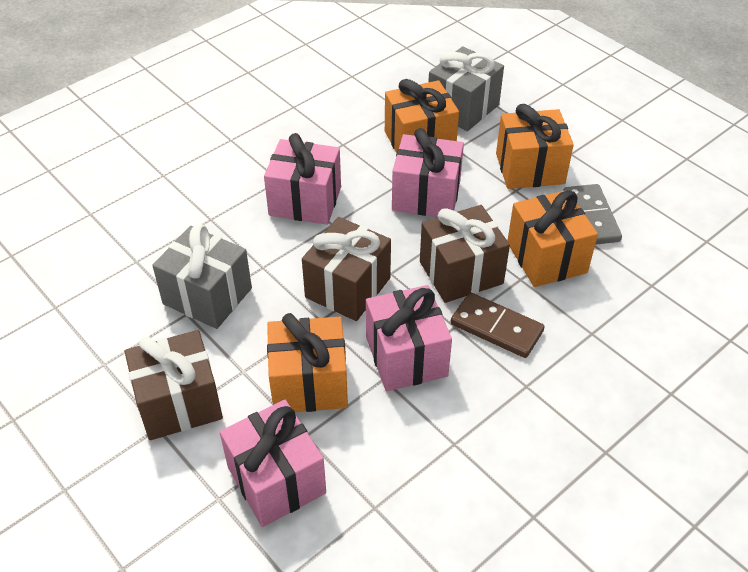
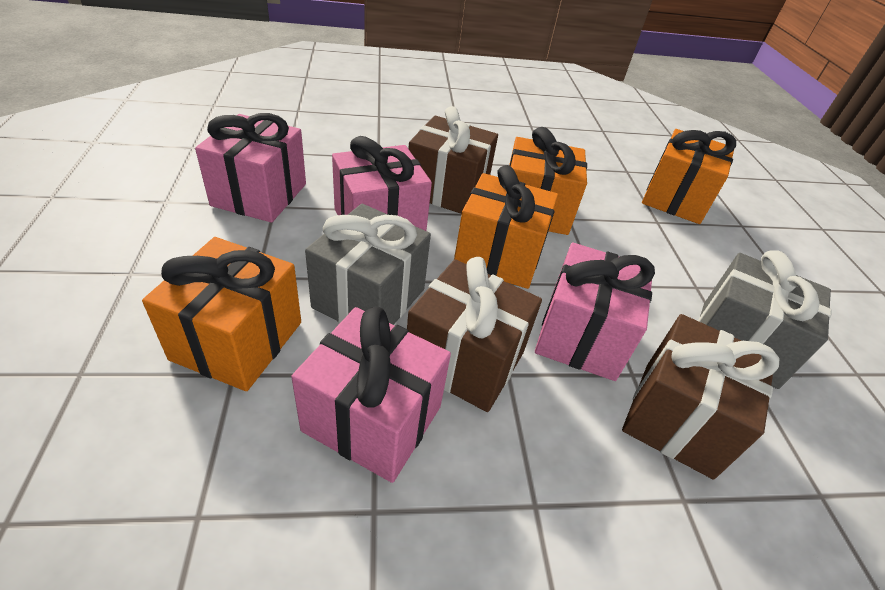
brown domino: 1 -> 0
grey domino: 1 -> 0

